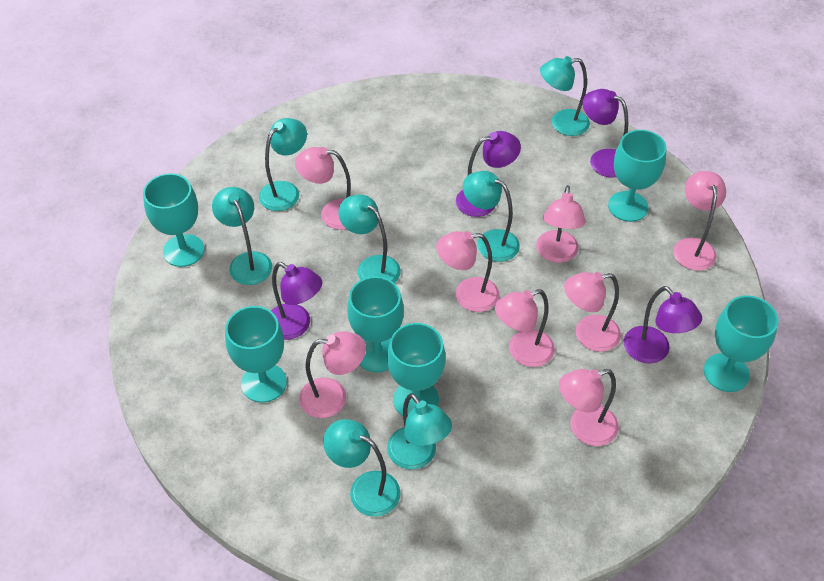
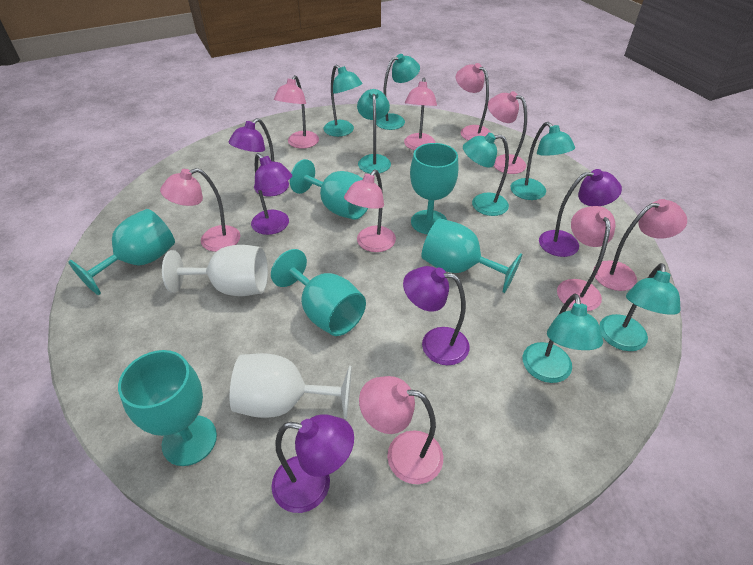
pink lamp: 8 -> 9
purple lamp: 4 -> 5
white goblet: 0 -> 2

